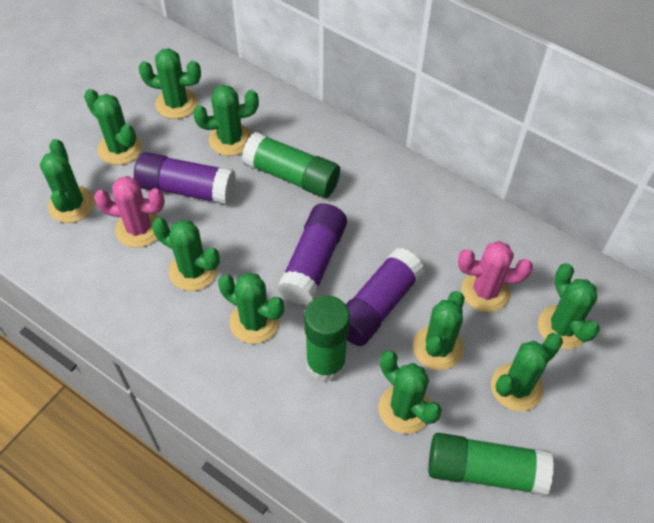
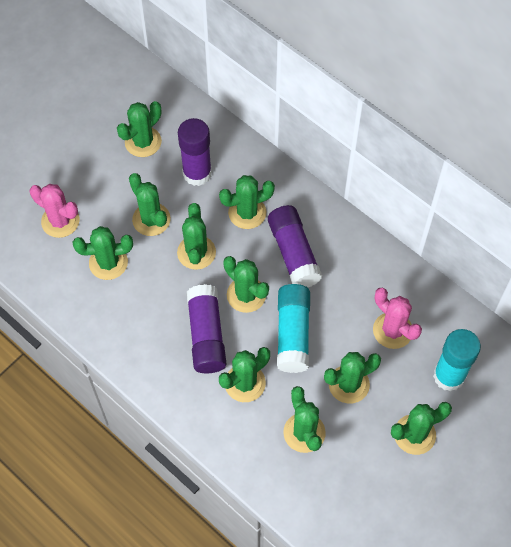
green glue stick: 3 -> 0
turquoise glue stick: 0 -> 2

